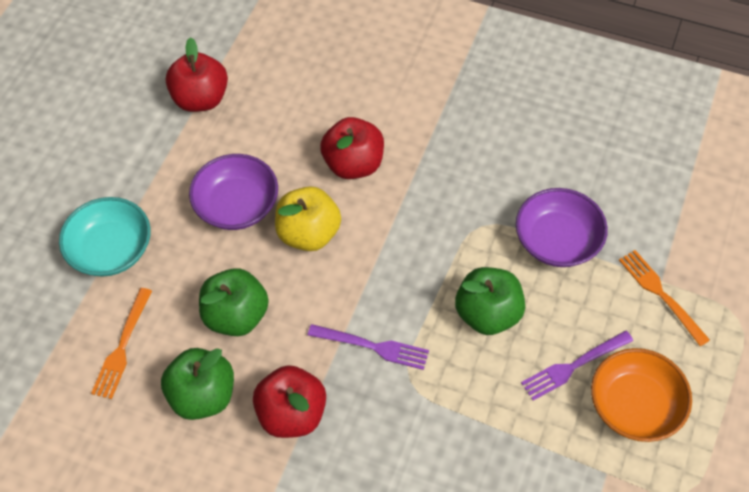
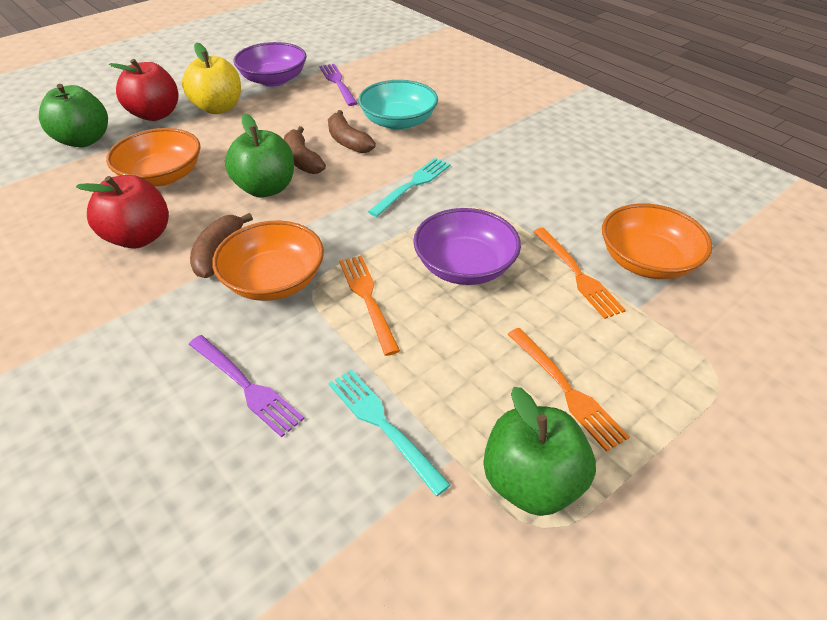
brown banana: 0 -> 3
orange bowl: 1 -> 3
orange fork: 2 -> 3
red apple: 3 -> 2
turquoise fork: 0 -> 2

